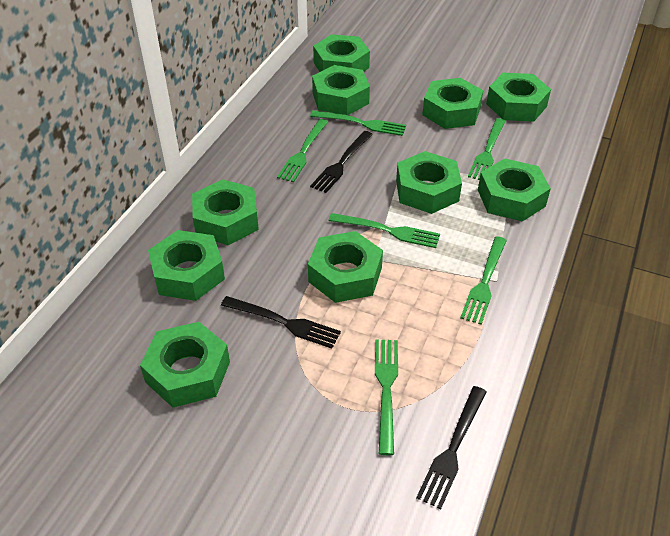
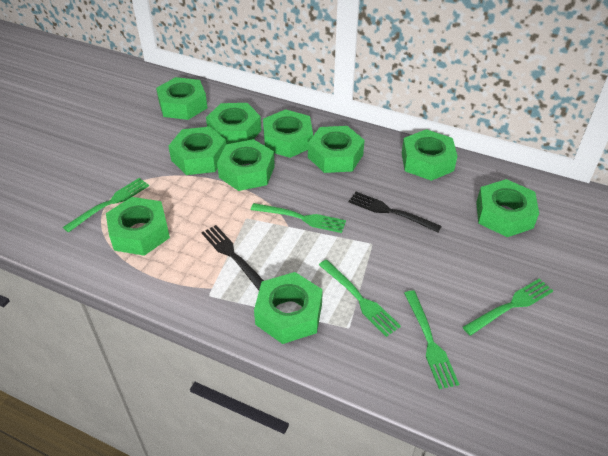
black fork: 3 -> 2
green fork: 6 -> 5

